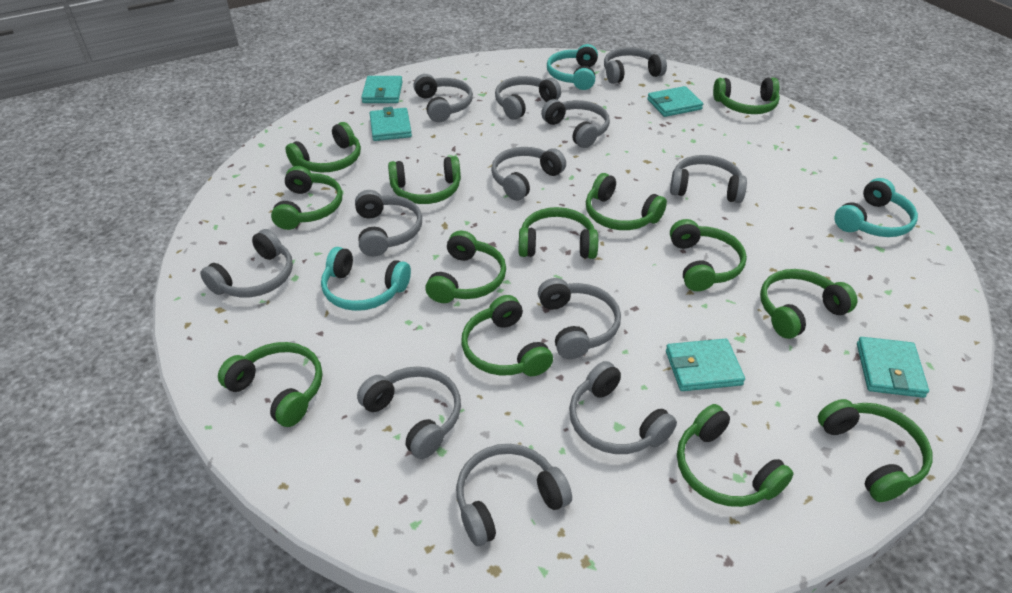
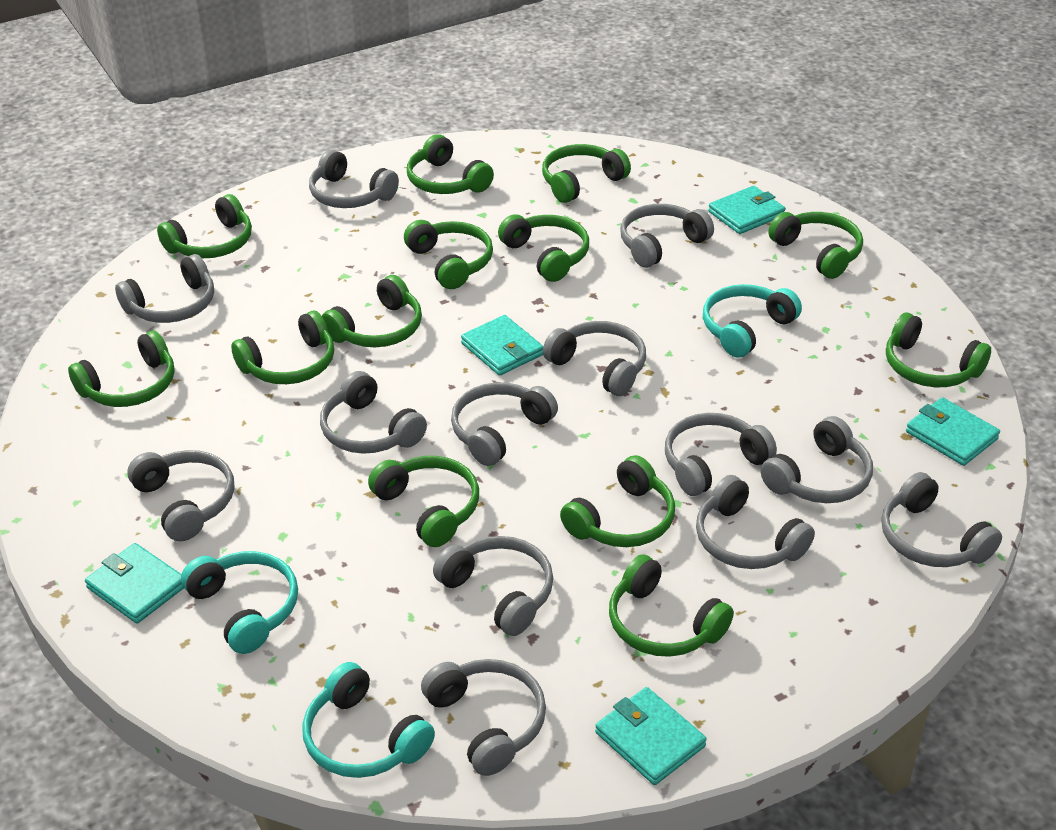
grey headphones: 12 -> 13

